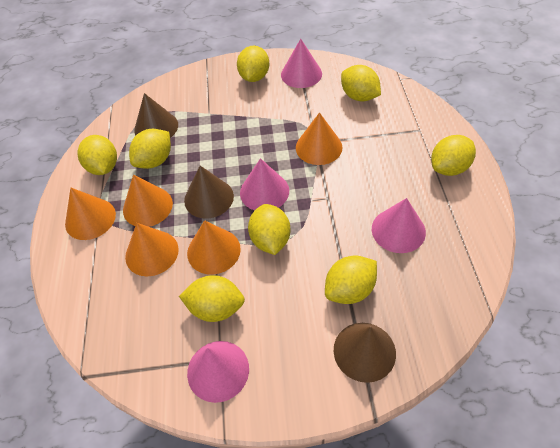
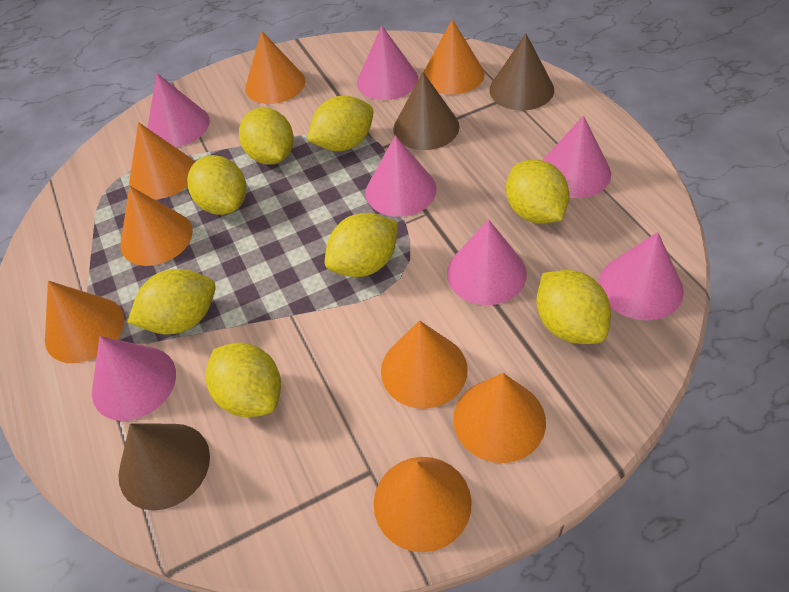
orange cone: 5 -> 8
pink cone: 4 -> 7

